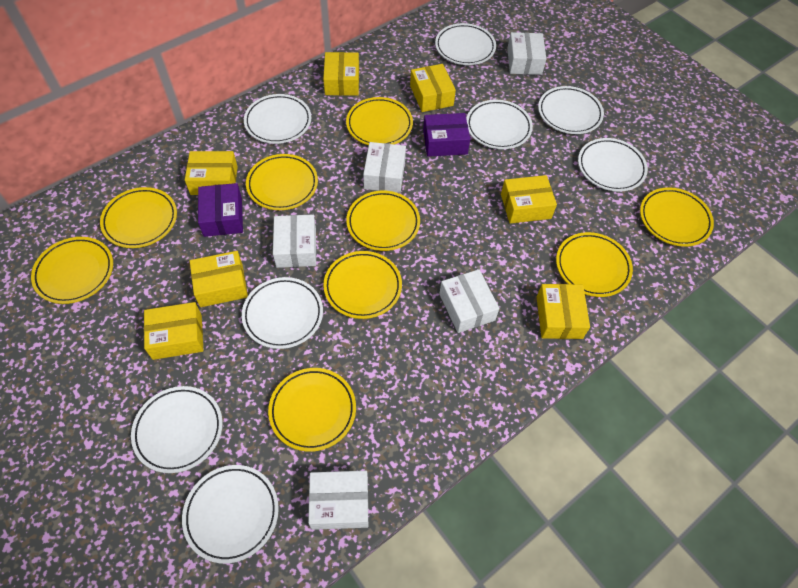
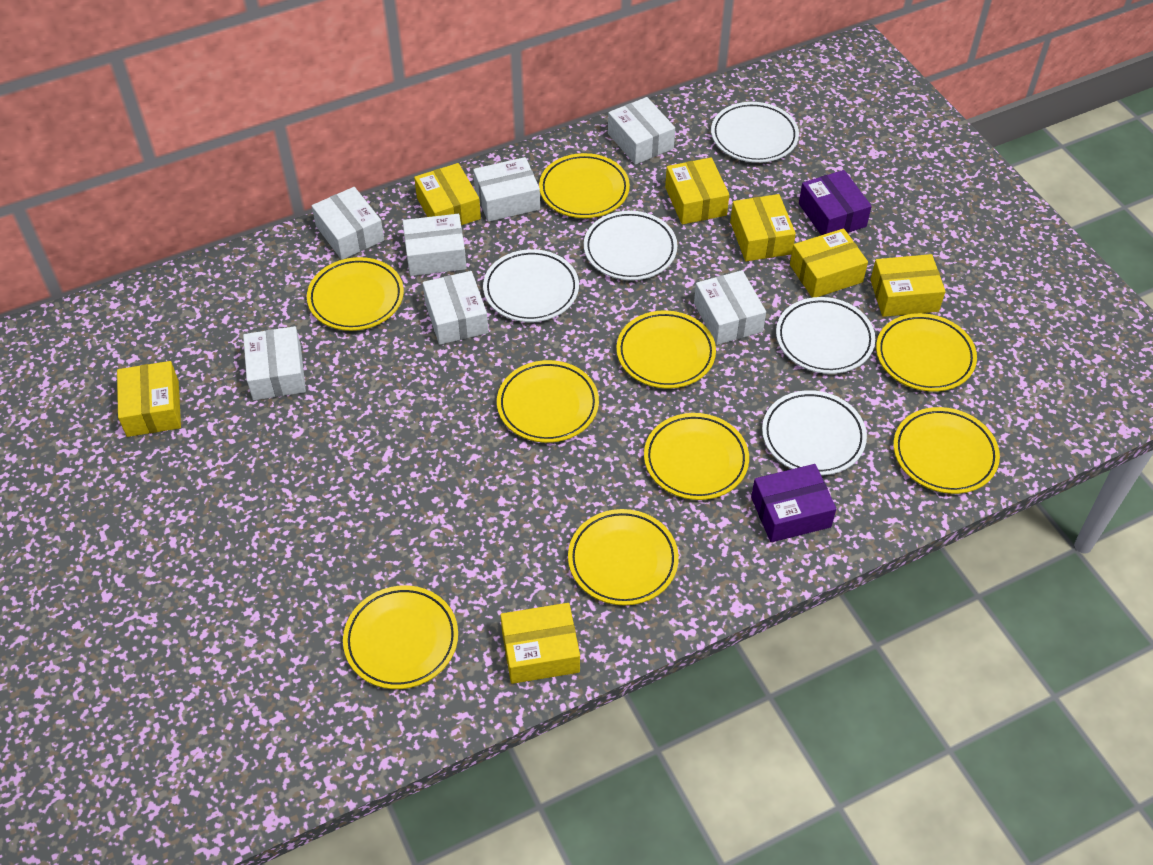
white box: 5 -> 7
white plate: 8 -> 5

